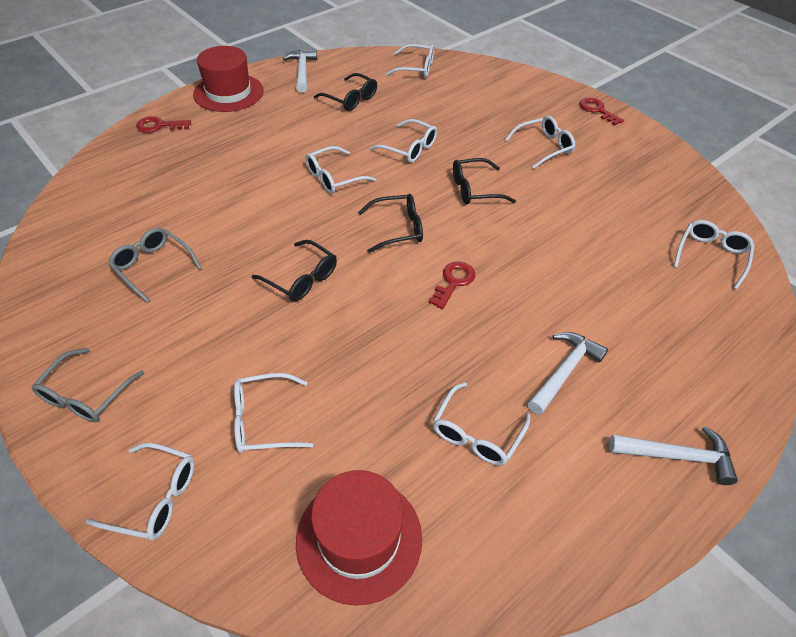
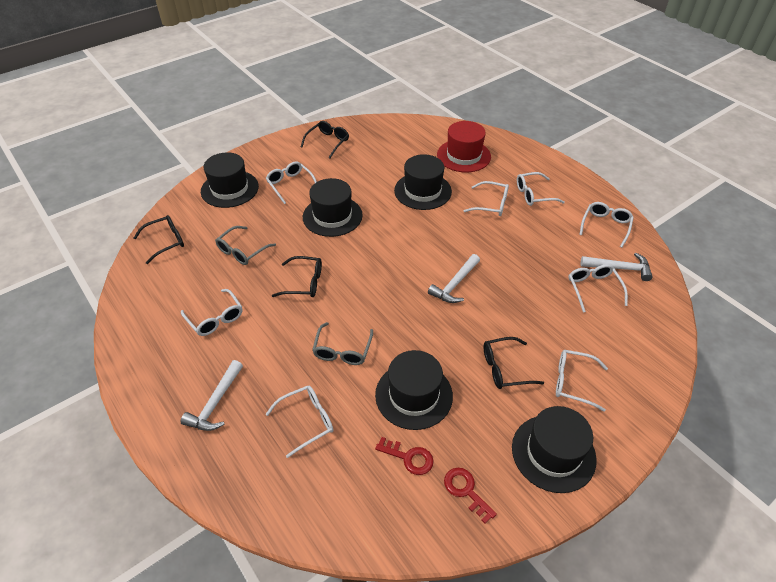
black hat: 0 -> 5
red hat: 2 -> 1
red key: 3 -> 2

